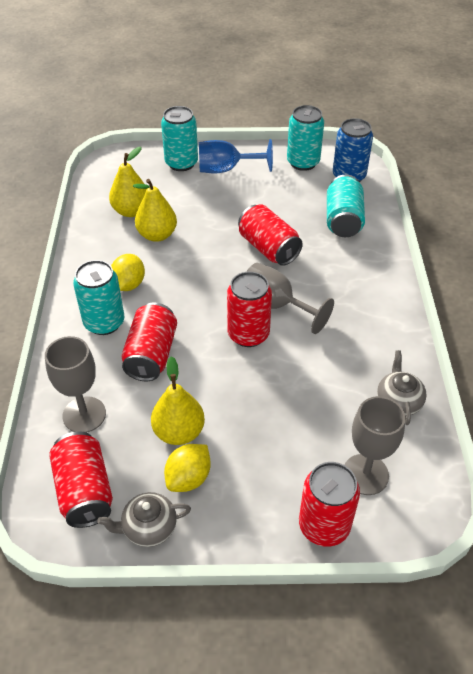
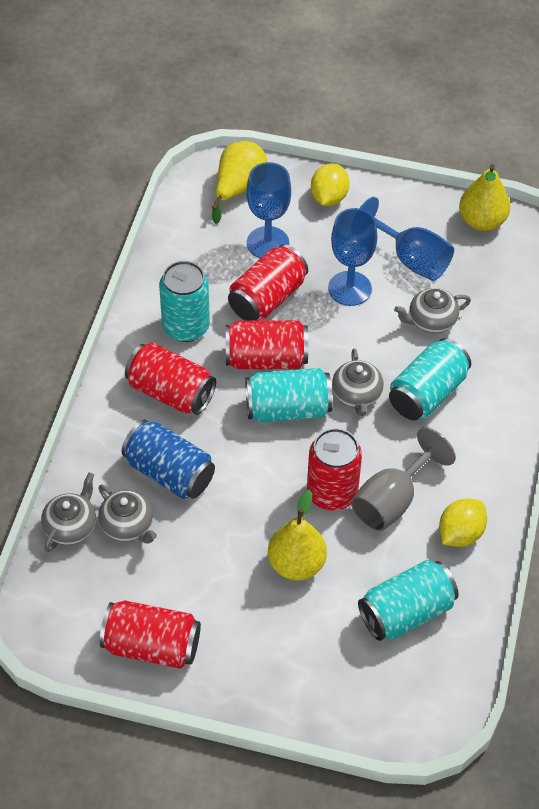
blue goblet: 1 -> 3
grey goblet: 3 -> 1
grey teapot: 2 -> 4

